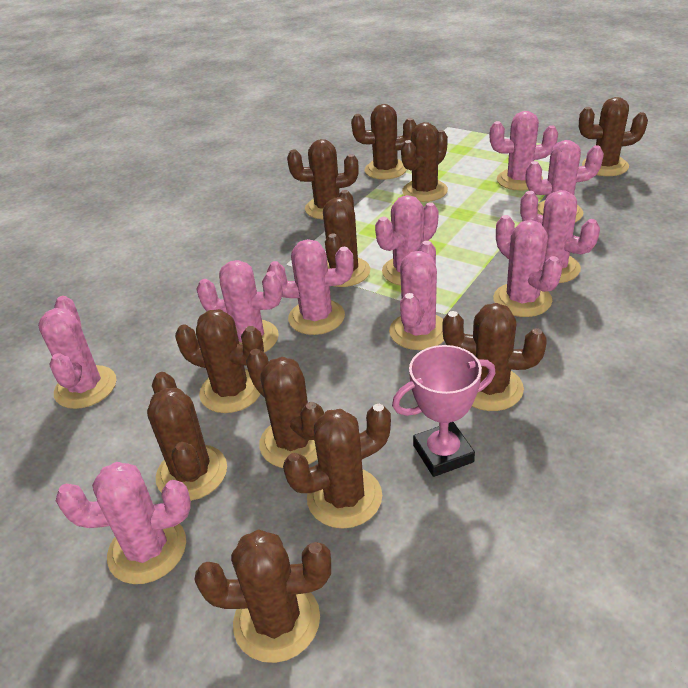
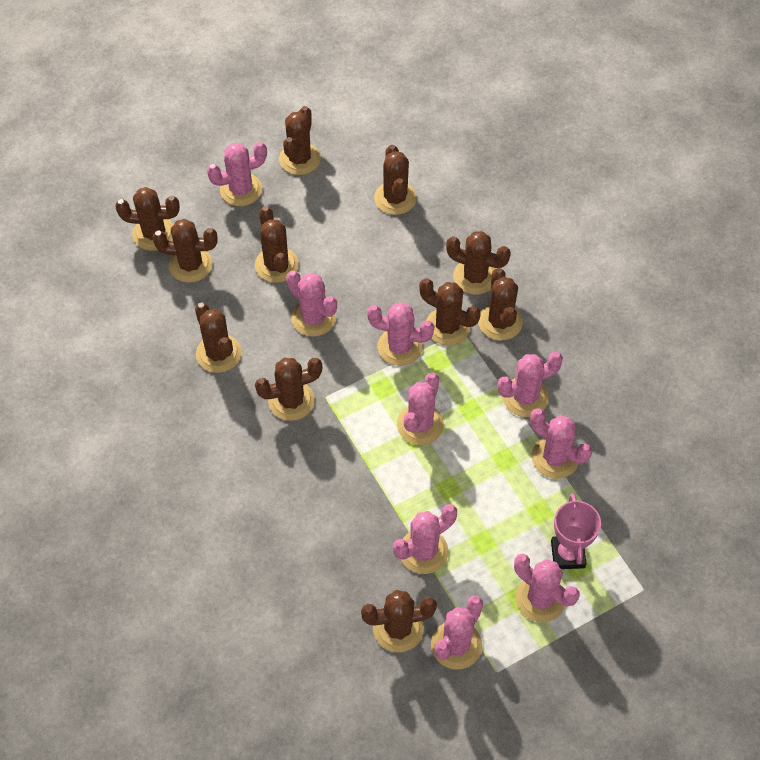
pink cactus: 10 -> 9

